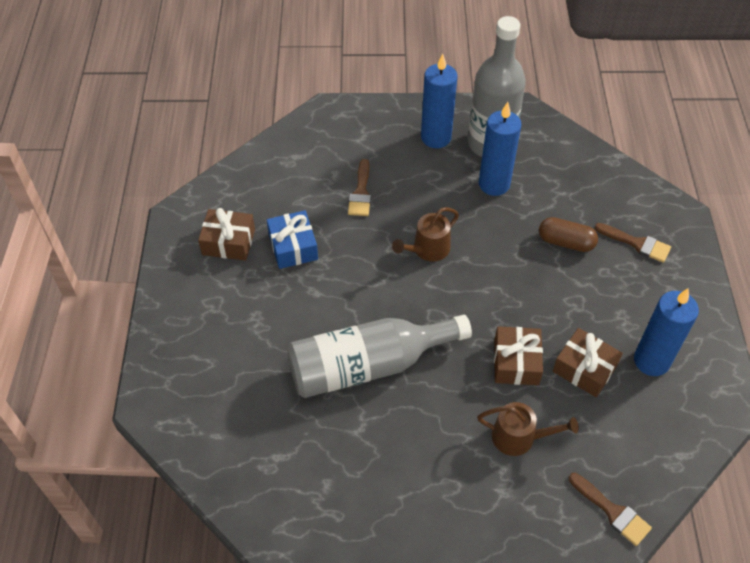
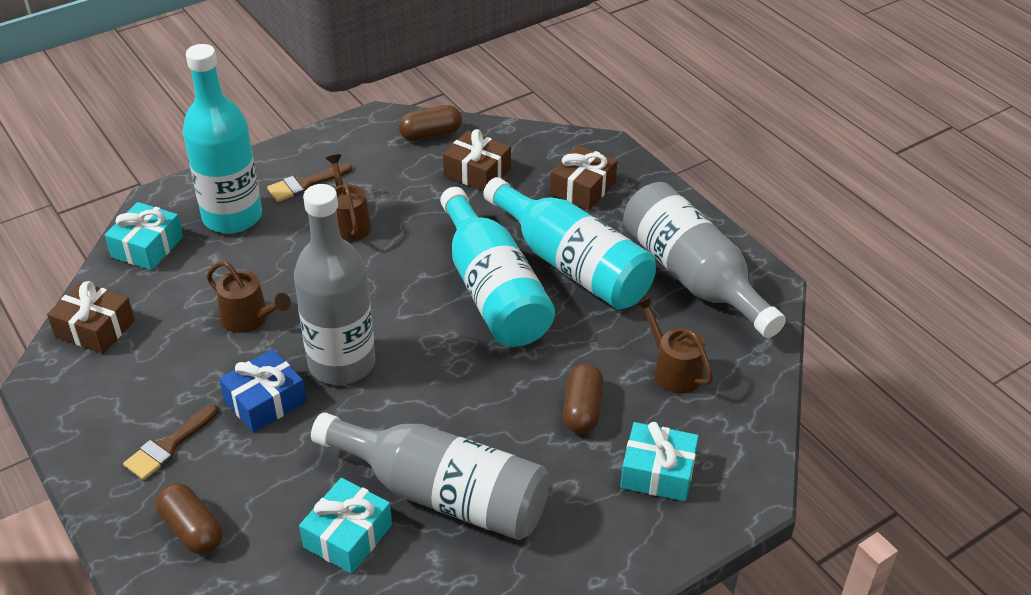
blue candle: 3 -> 0
brown brush: 3 -> 2
brown capsule: 1 -> 3
brown watering can: 2 -> 3
grey bottle: 2 -> 3
turquoise bottle: 0 -> 3
turquoise gift: 0 -> 3

